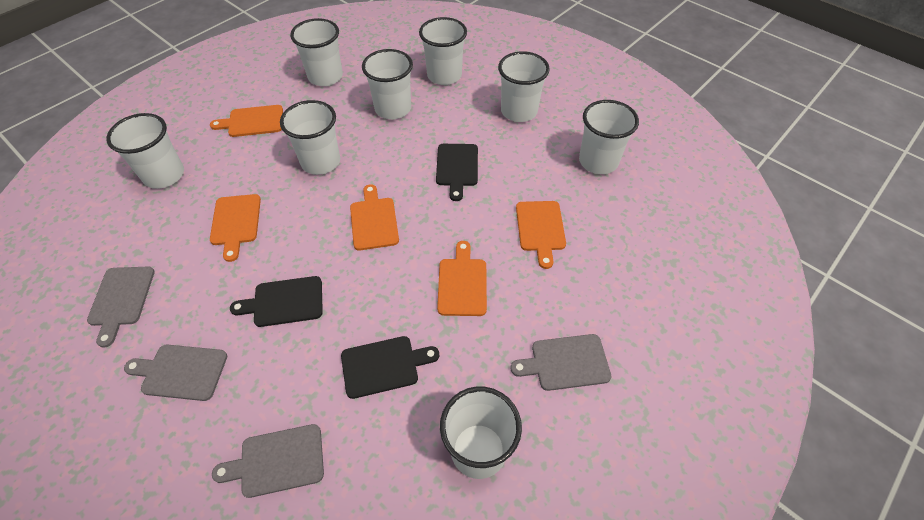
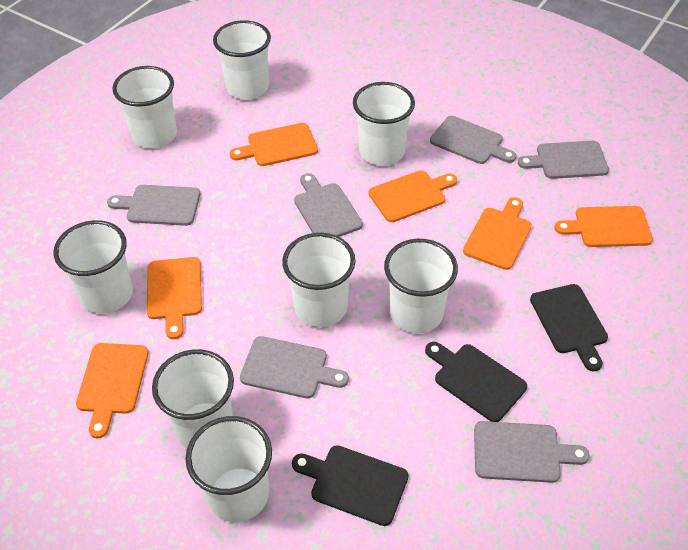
grey cutting board: 4 -> 6
orange cutting board: 5 -> 6

